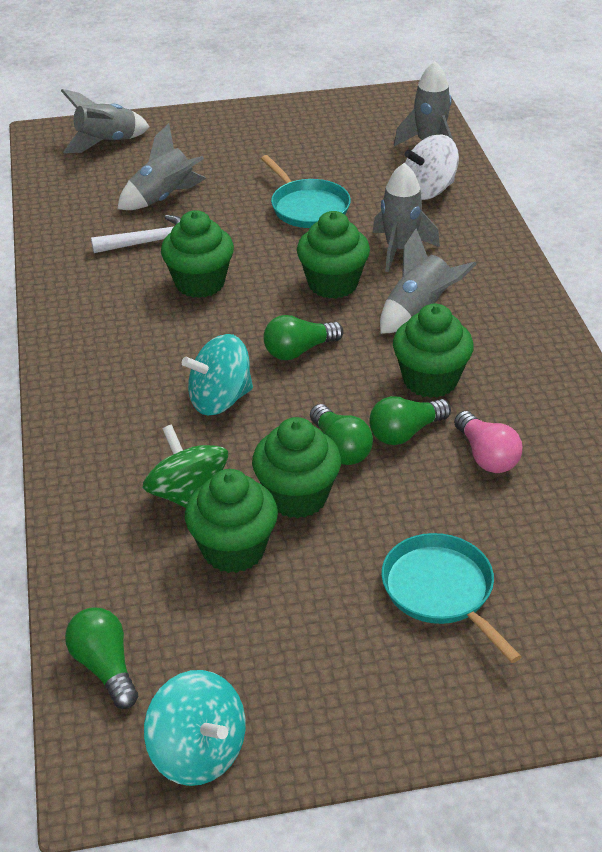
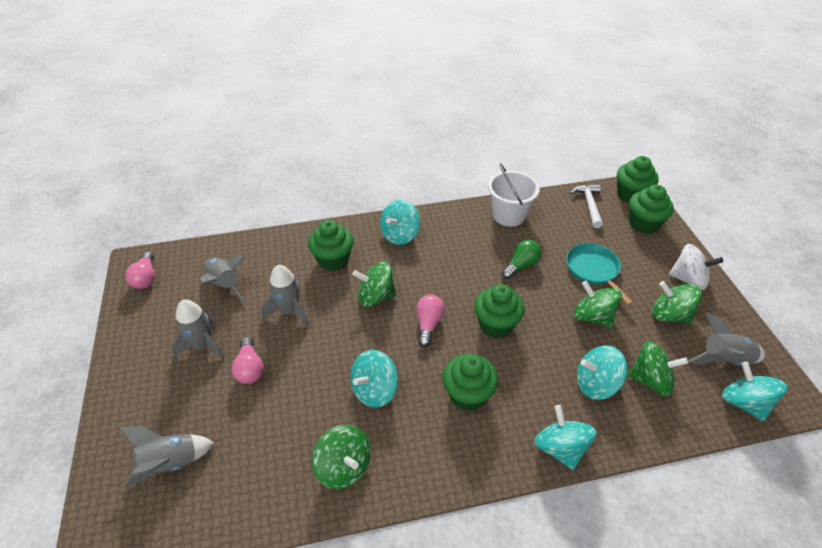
green light bulb: 4 -> 1
green spinning top: 1 -> 5
pink light bulb: 1 -> 3
turquoise pan: 2 -> 1
turquoise spinning top: 2 -> 5
white bucket: 0 -> 1

